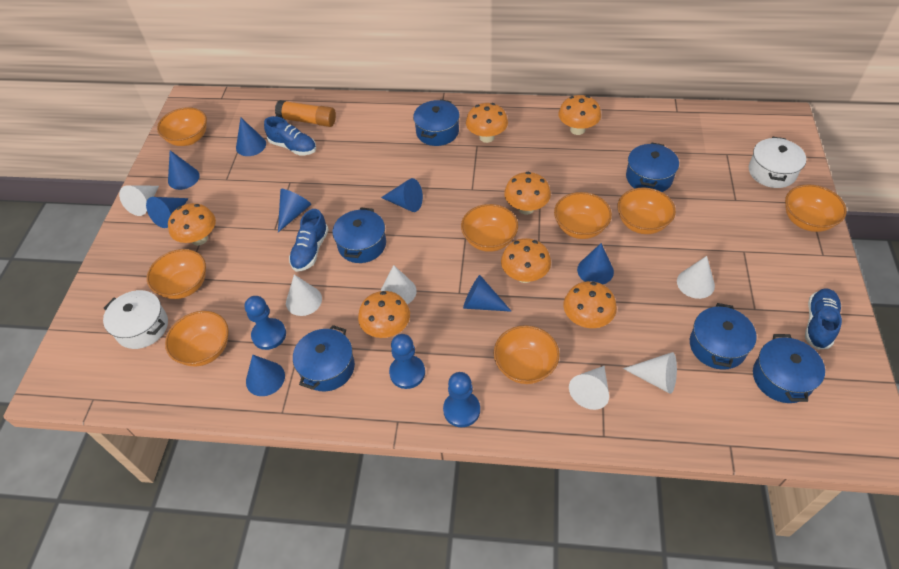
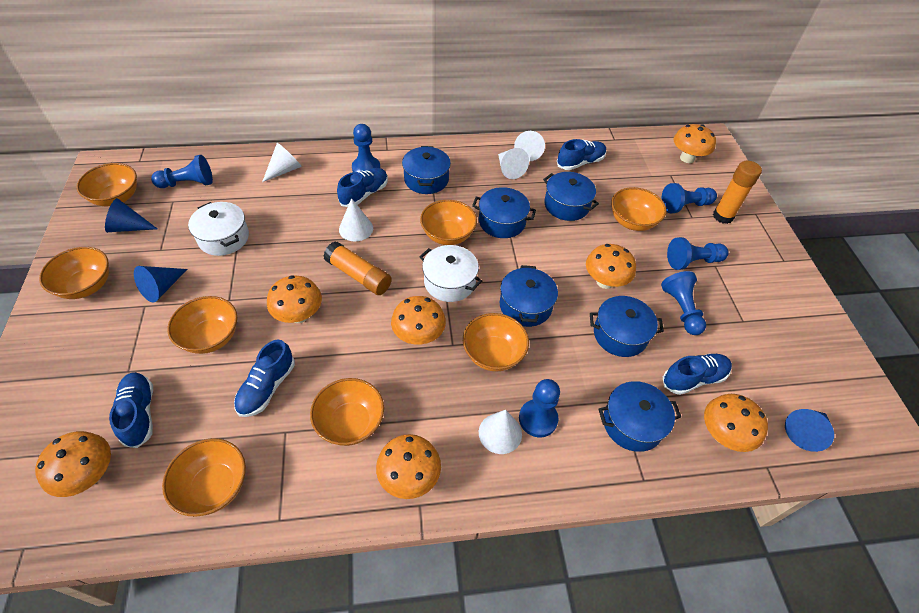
blue cone: 8 -> 3
blue pawn: 3 -> 6
blue shoe: 3 -> 5
orange glue stick: 1 -> 2
white cone: 6 -> 5

